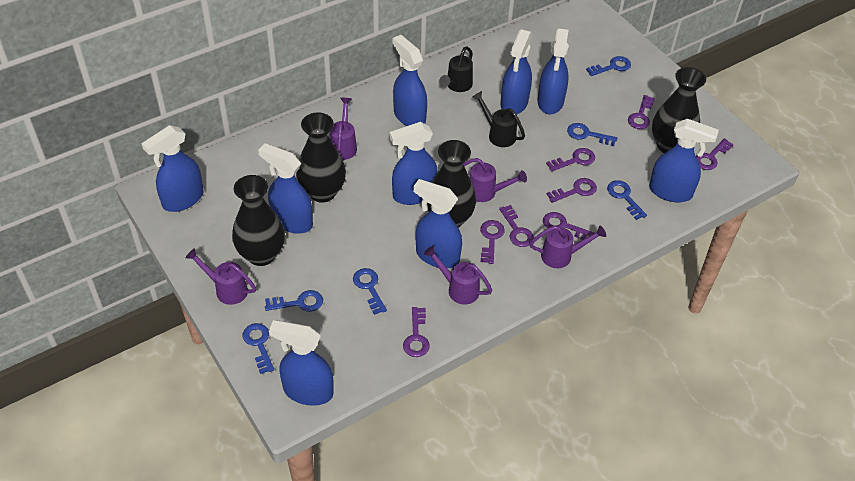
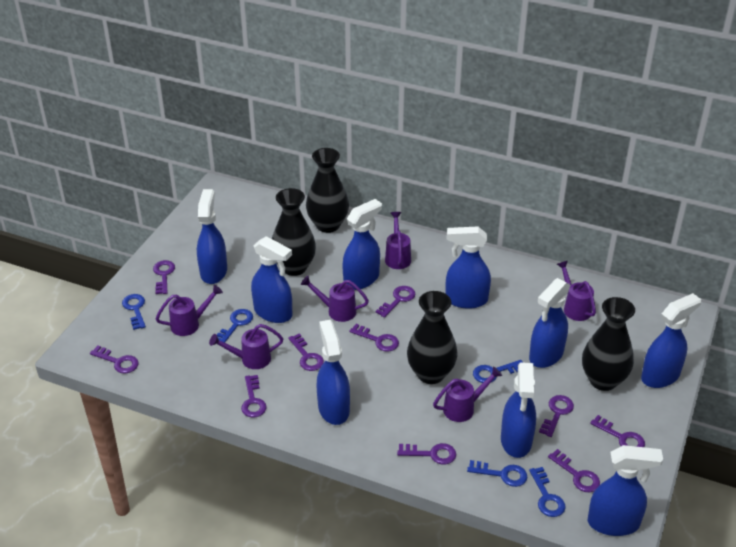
black watering can: 2 -> 0
blue key: 6 -> 5
purple key: 8 -> 10
purple watering can: 5 -> 6

